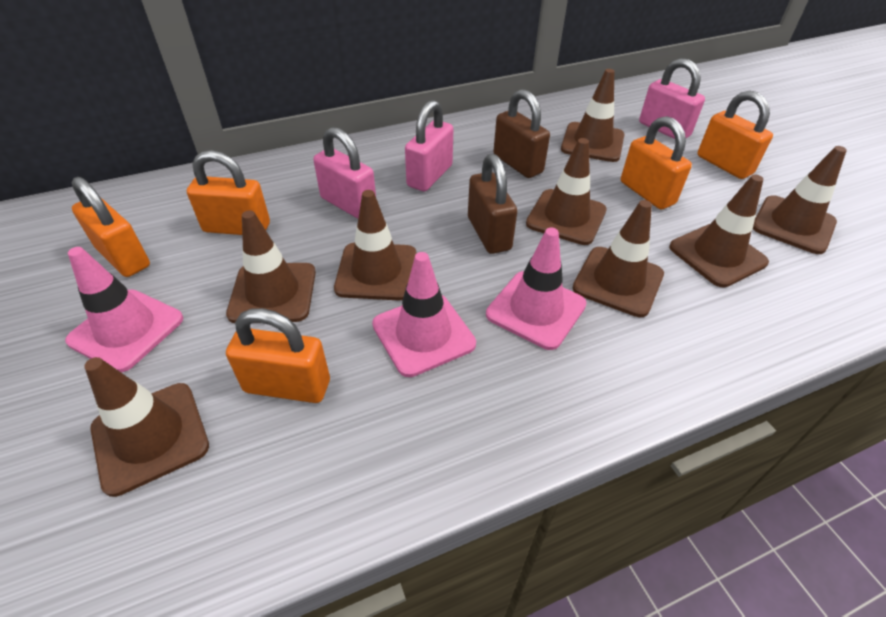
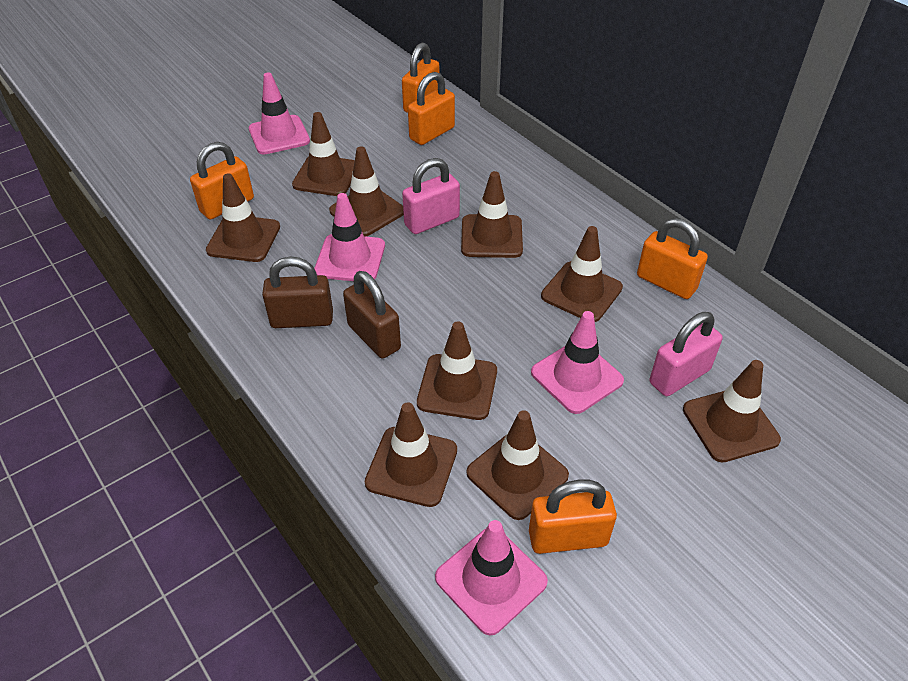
brown traffic cone: 8 -> 9
pink padlock: 3 -> 2
pink traffic cone: 3 -> 4

